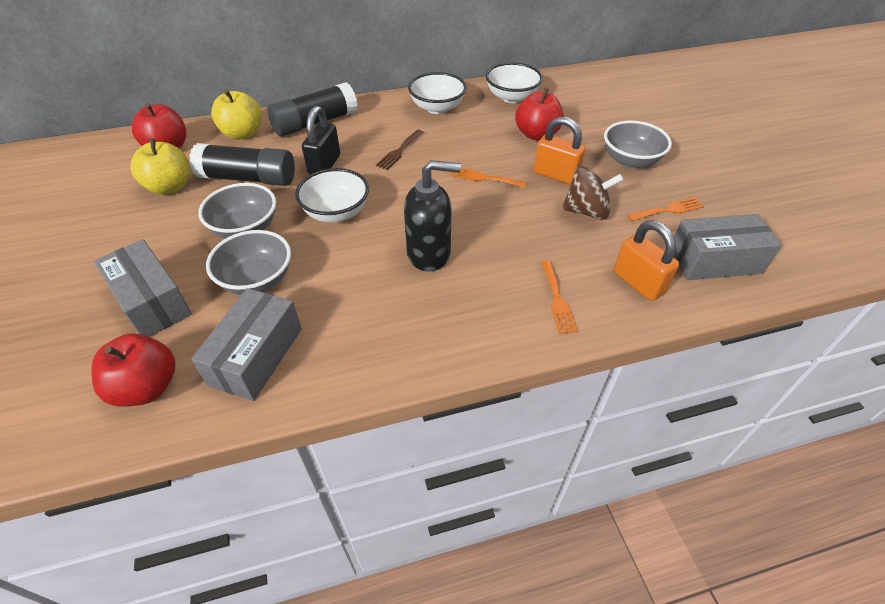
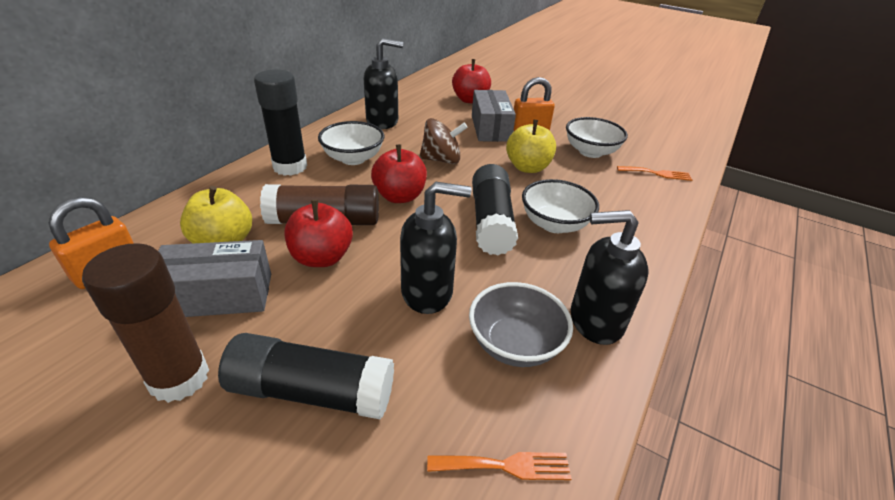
black glue stick: 2 -> 3
black padlock: 1 -> 0
black soap dispenser: 1 -> 3
brown fork: 1 -> 0
brown glue stick: 0 -> 2
grey bowl: 3 -> 1
grey box: 3 -> 2
orange fork: 3 -> 2

